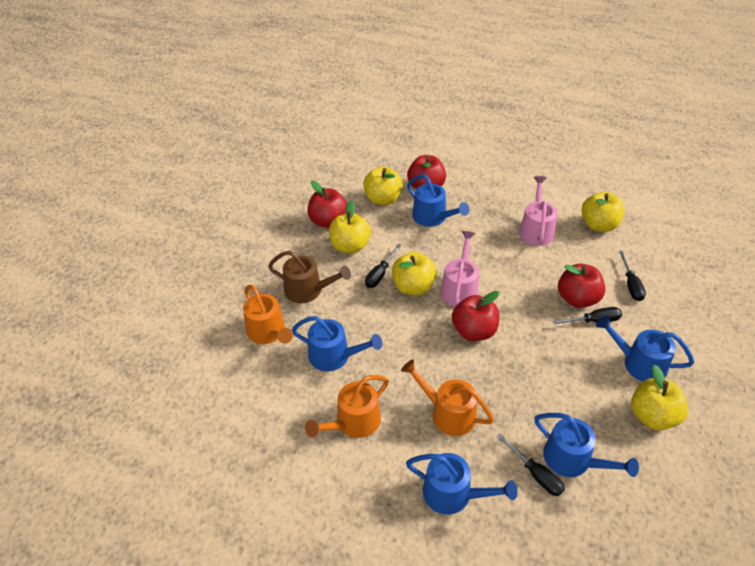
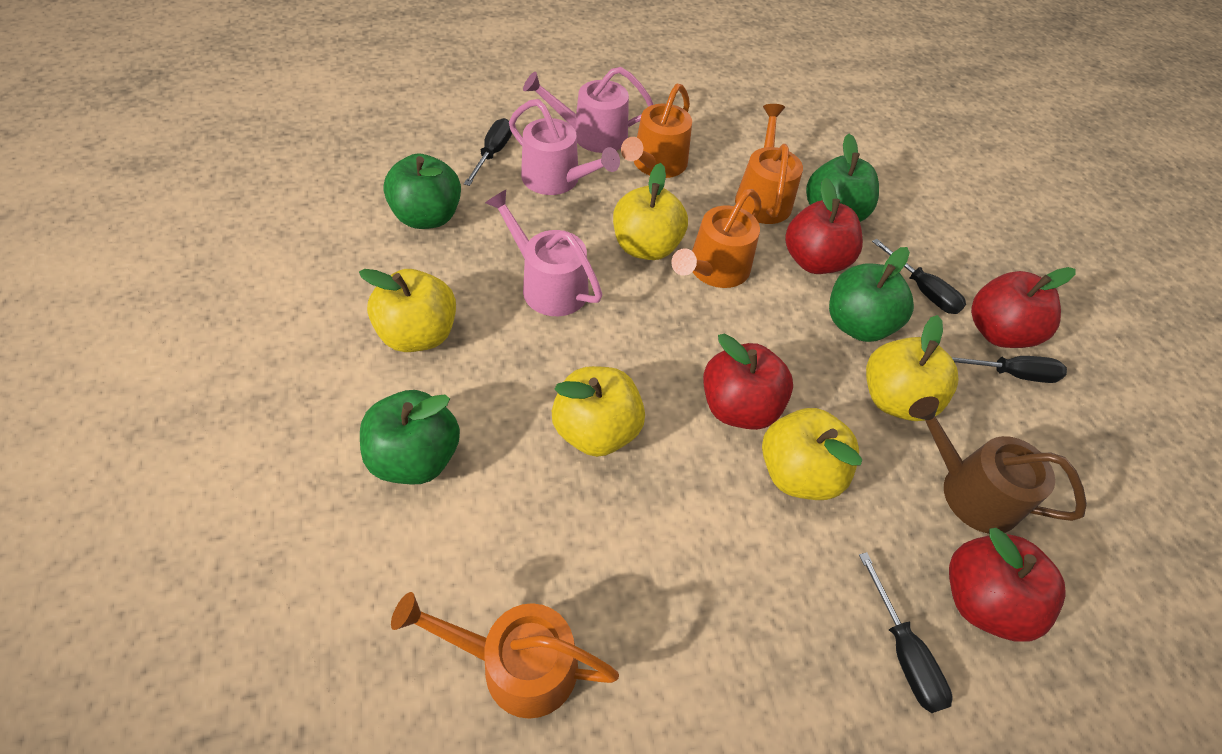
blue watering can: 5 -> 0
green apple: 0 -> 4
orange watering can: 3 -> 4
pink watering can: 2 -> 3

